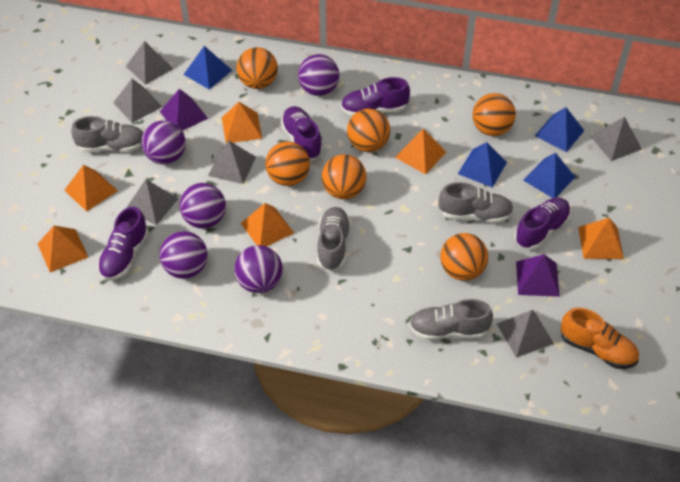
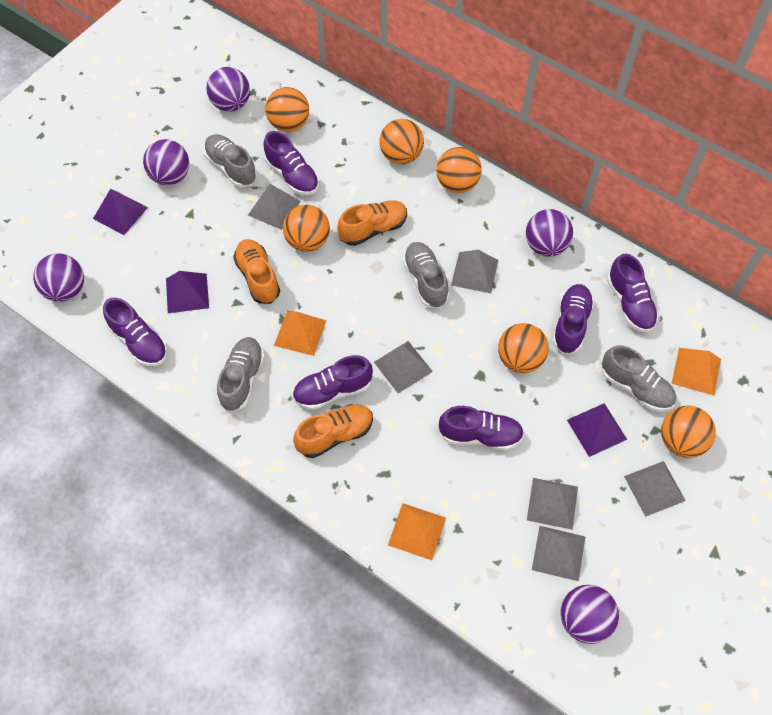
blue pyramid: 4 -> 0
orange pyramid: 6 -> 3
orange shoe: 1 -> 3
purple pyramid: 2 -> 3
purple shoe: 4 -> 6

